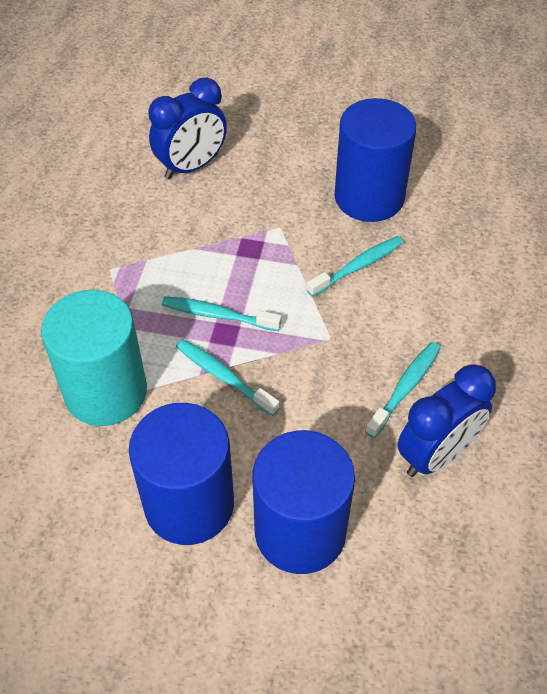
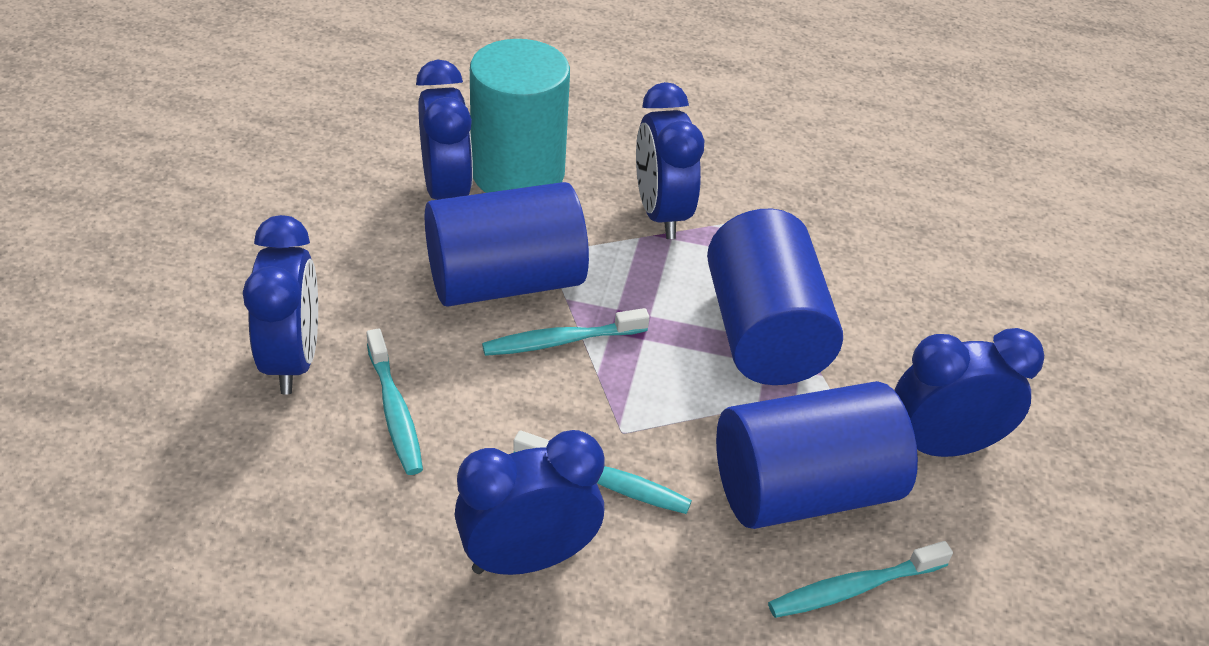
blue clock: 2 -> 5

